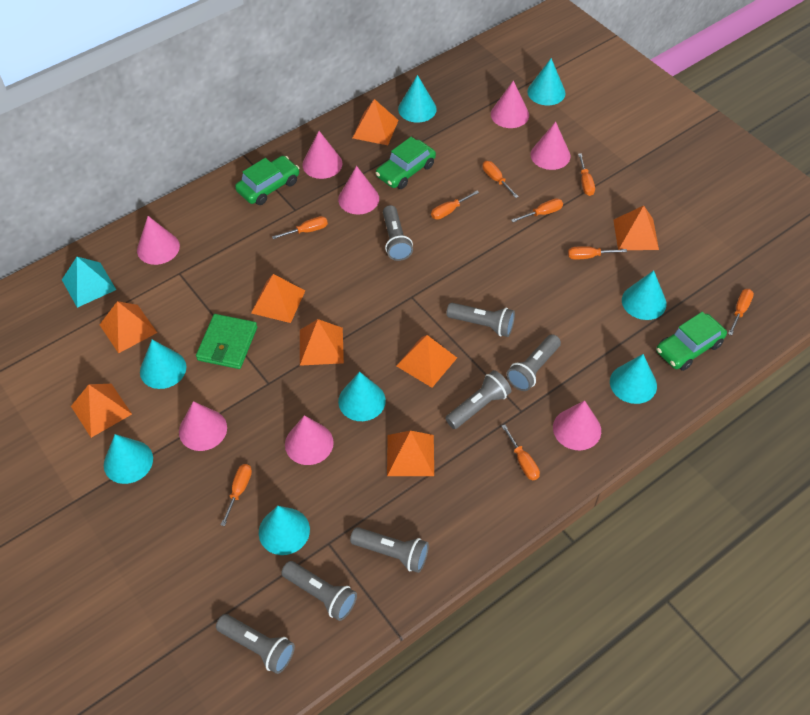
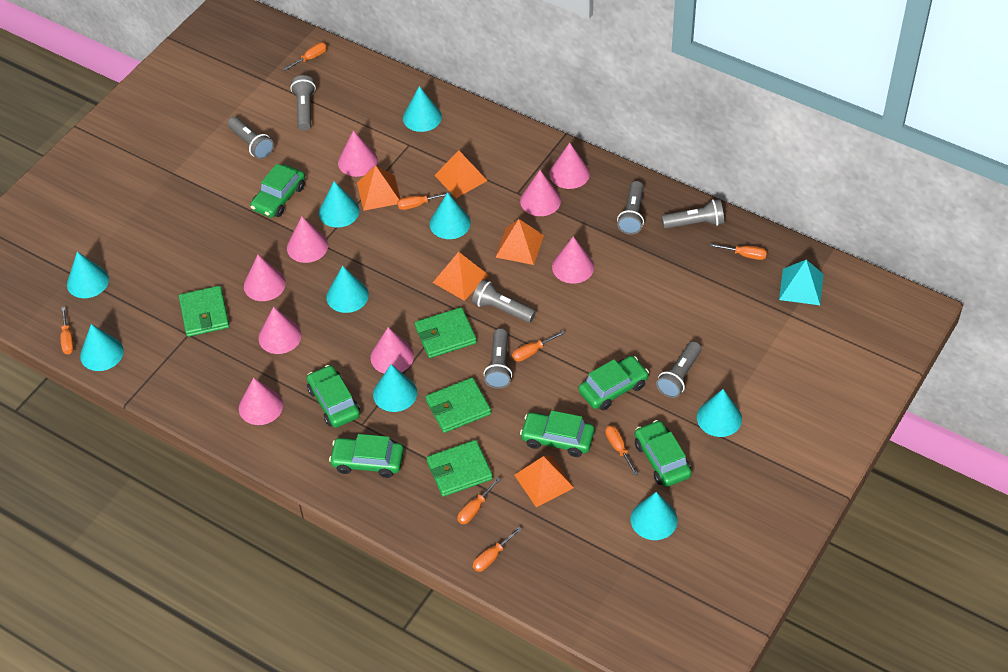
green car: 3 -> 6
green wallet: 1 -> 4
orange pyramid: 8 -> 5
orange screwdriver: 9 -> 8
pink cone: 8 -> 9
turquoise cone: 8 -> 9

